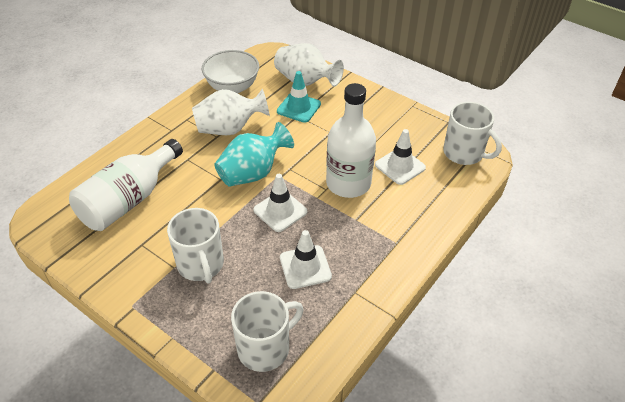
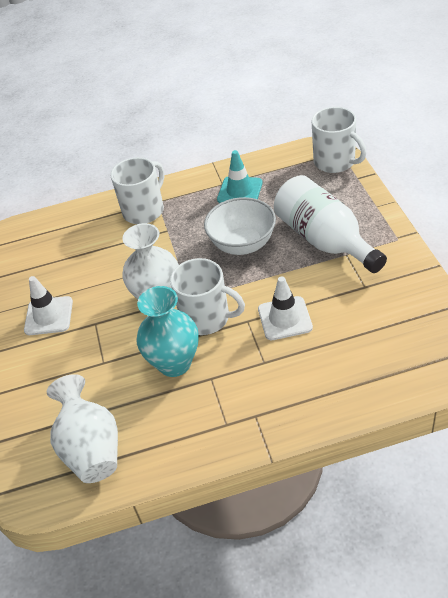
white bottle: 2 -> 1
white traffic cone: 3 -> 2

